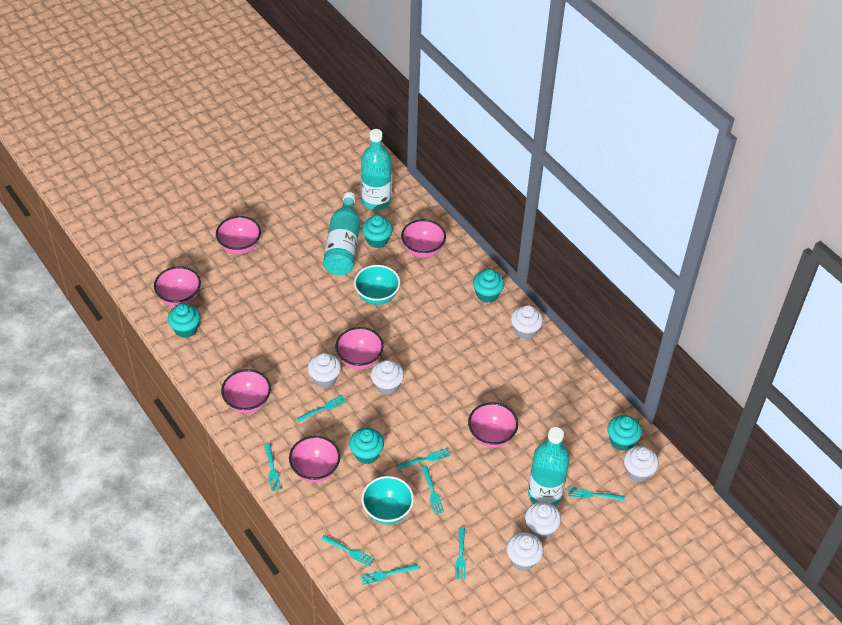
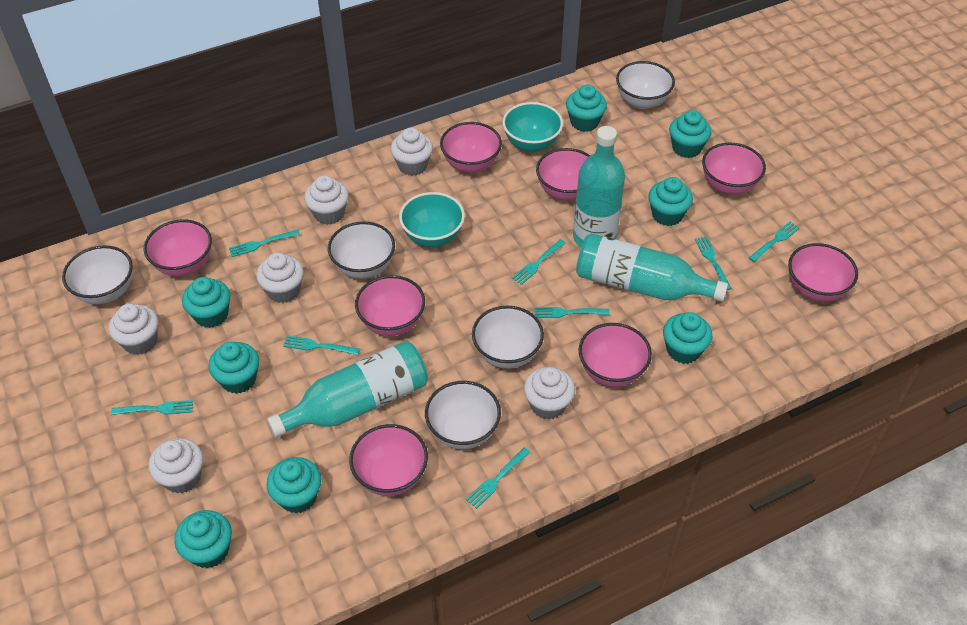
pink bowl: 7 -> 8
turquoise cupcake: 5 -> 8
white bowl: 0 -> 5

